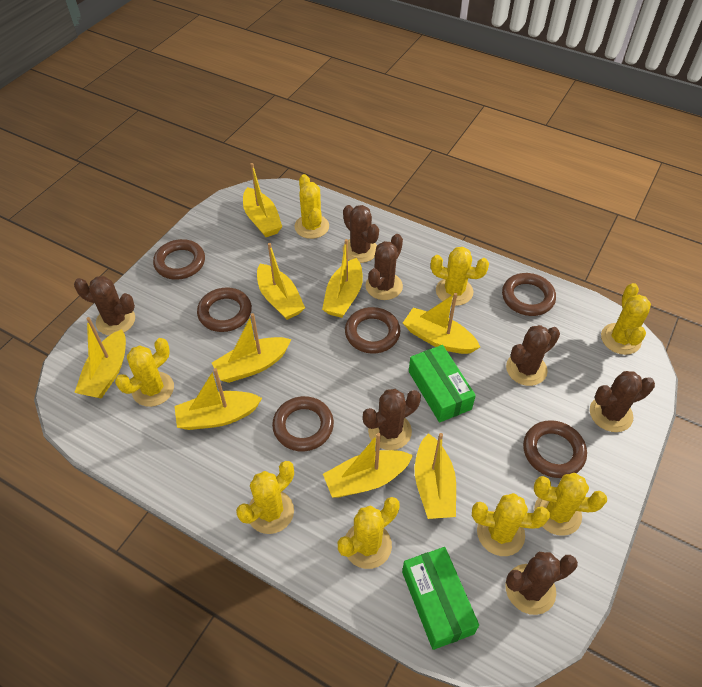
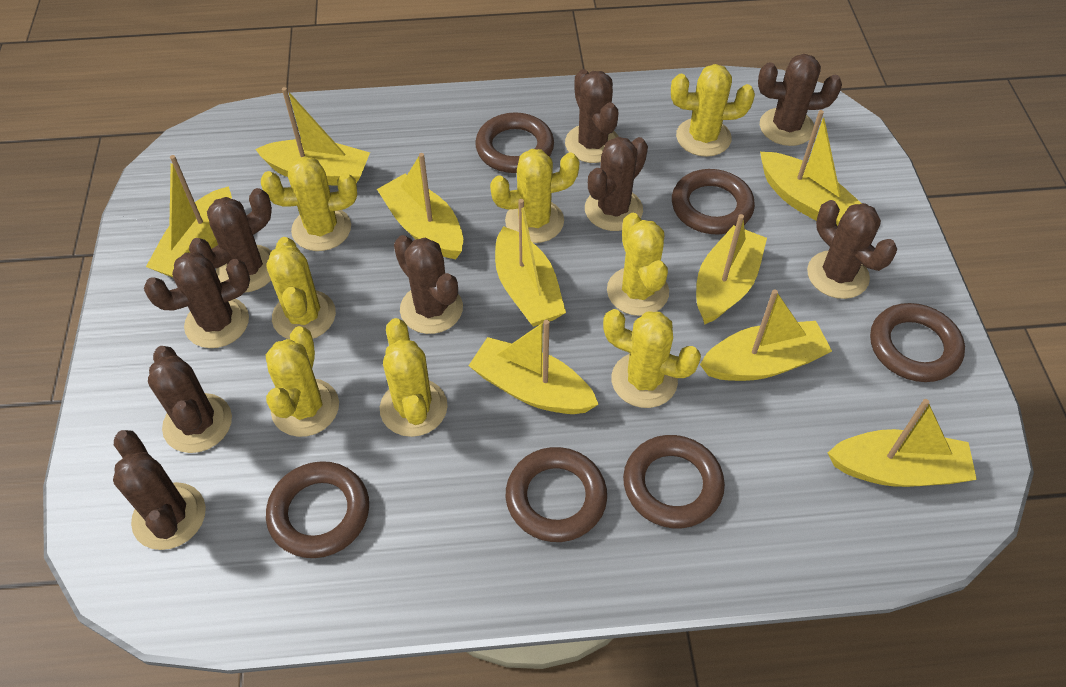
brown cactus: 7 -> 9
green box: 2 -> 0

